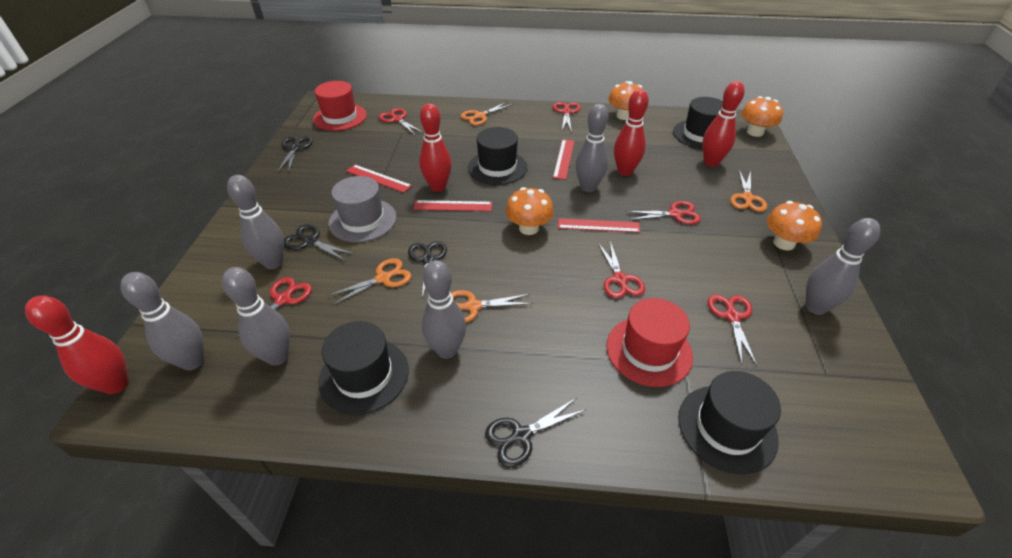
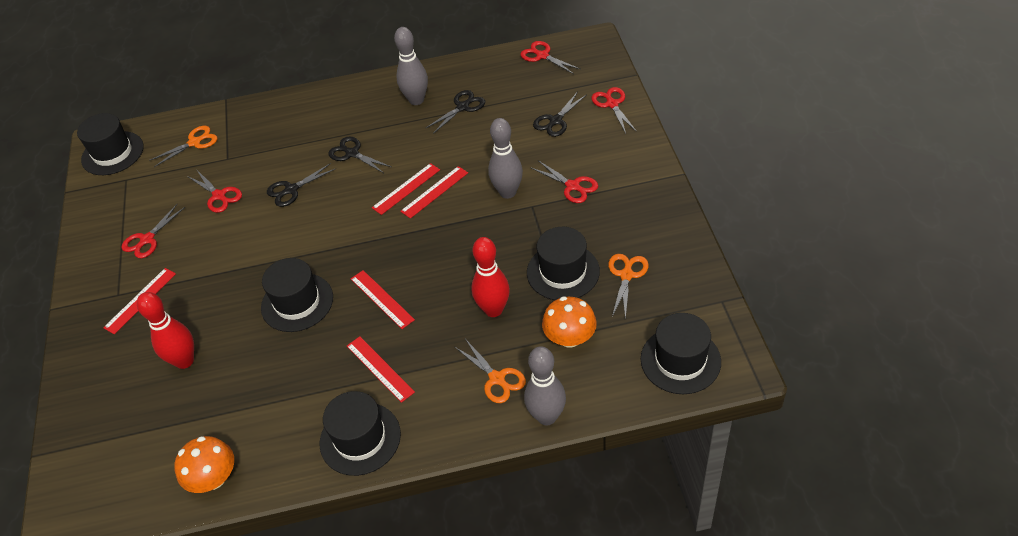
black hat: 4 -> 5
grey bowling pin: 6 -> 3
grey hat: 1 -> 0
orange mushroom: 4 -> 2
orange scissors: 4 -> 3
red bowling pin: 4 -> 2
red hat: 2 -> 0
red ruler: 4 -> 5
red scissors: 6 -> 5

